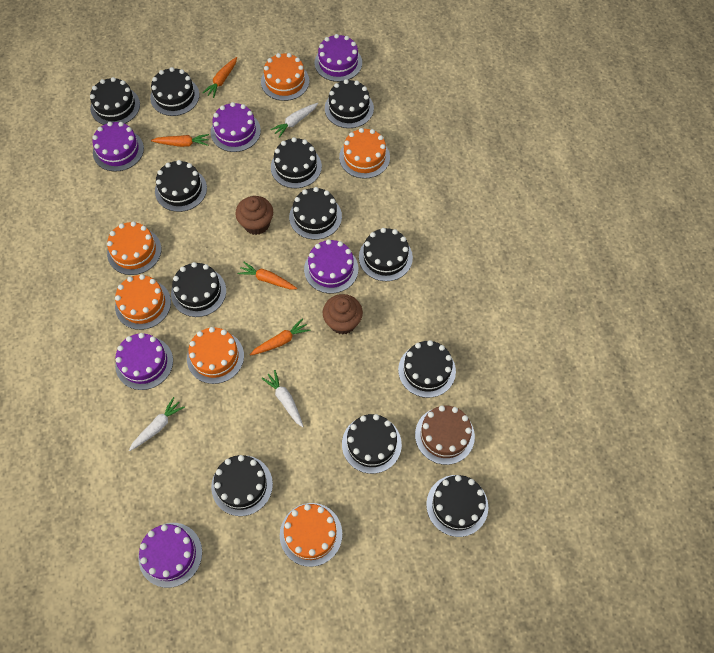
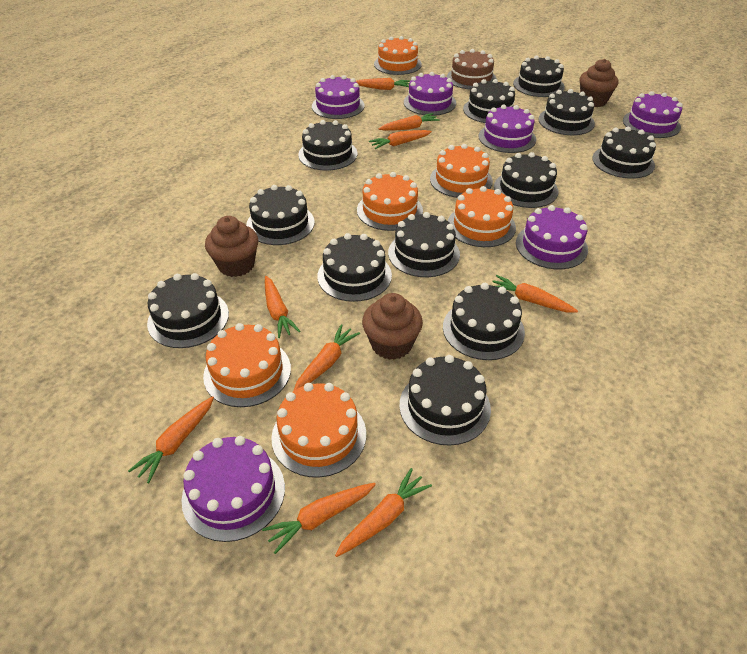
brown cupcake: 2 -> 3
orange carrot: 4 -> 9
white carrot: 3 -> 0

